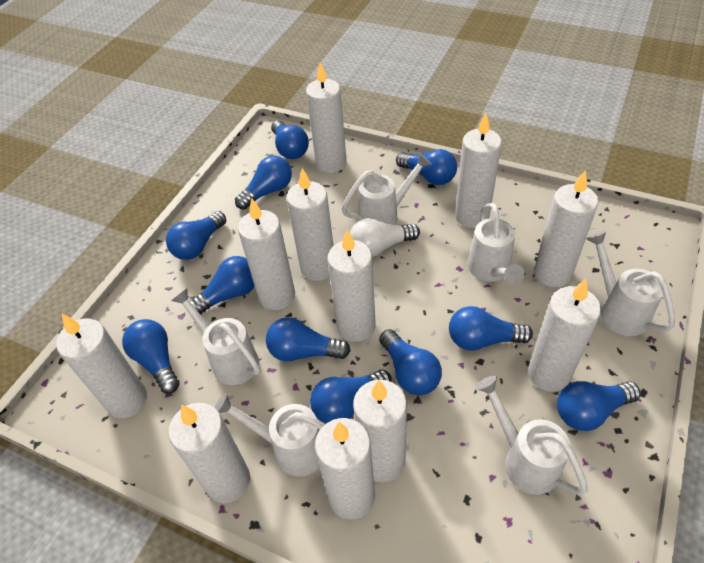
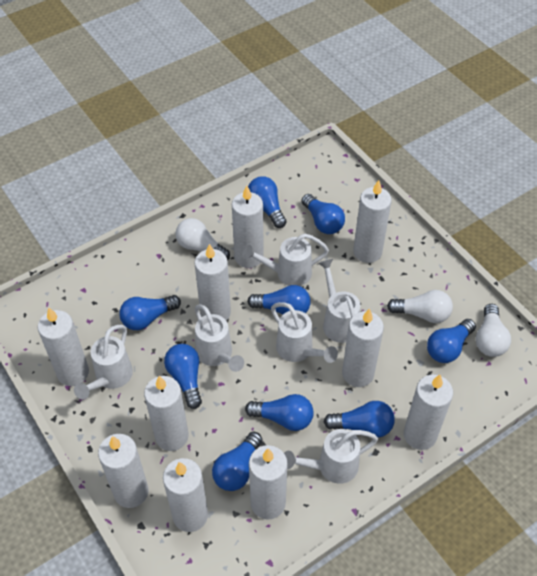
blue light bulb: 11 -> 9
white candle: 11 -> 10
white light bulb: 1 -> 3

